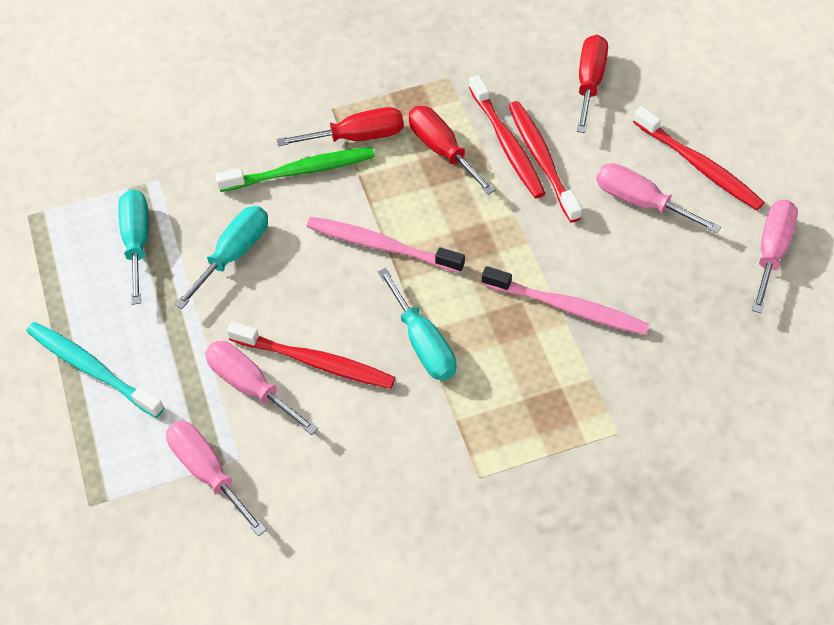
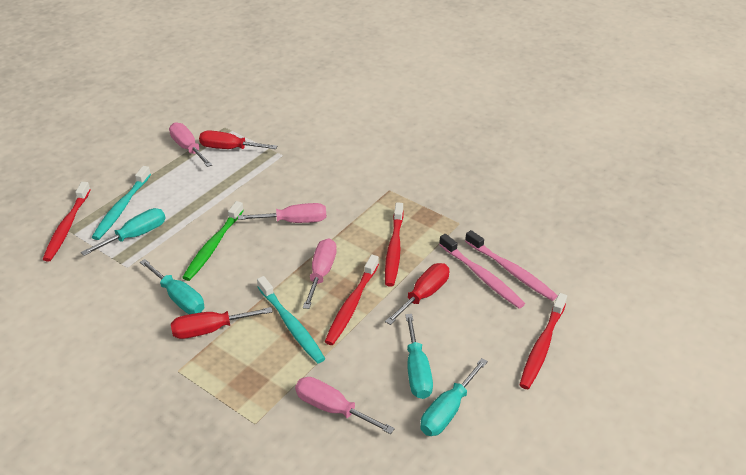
turquoise screwdriver: 3 -> 4
turquoise toothbrush: 1 -> 2

